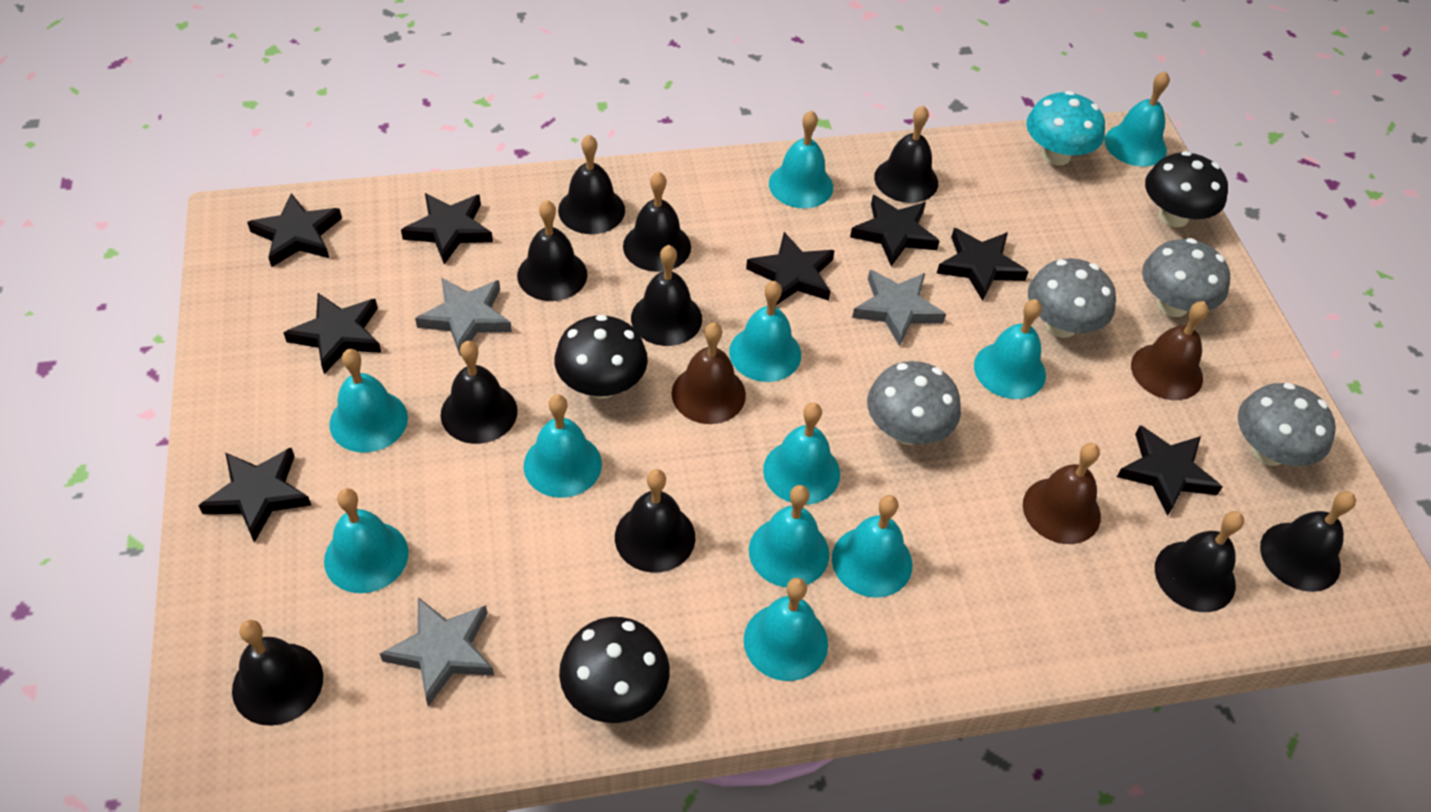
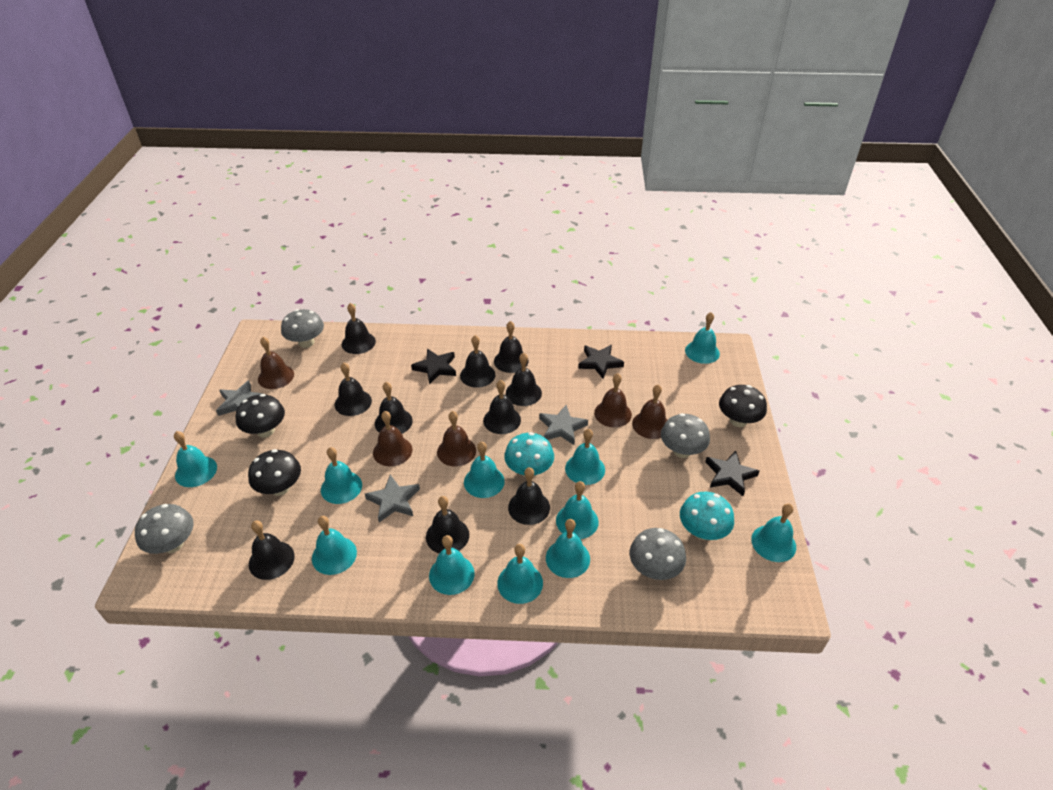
black star: 8 -> 3
brown bell: 3 -> 5
turquoise mushroom: 1 -> 2

